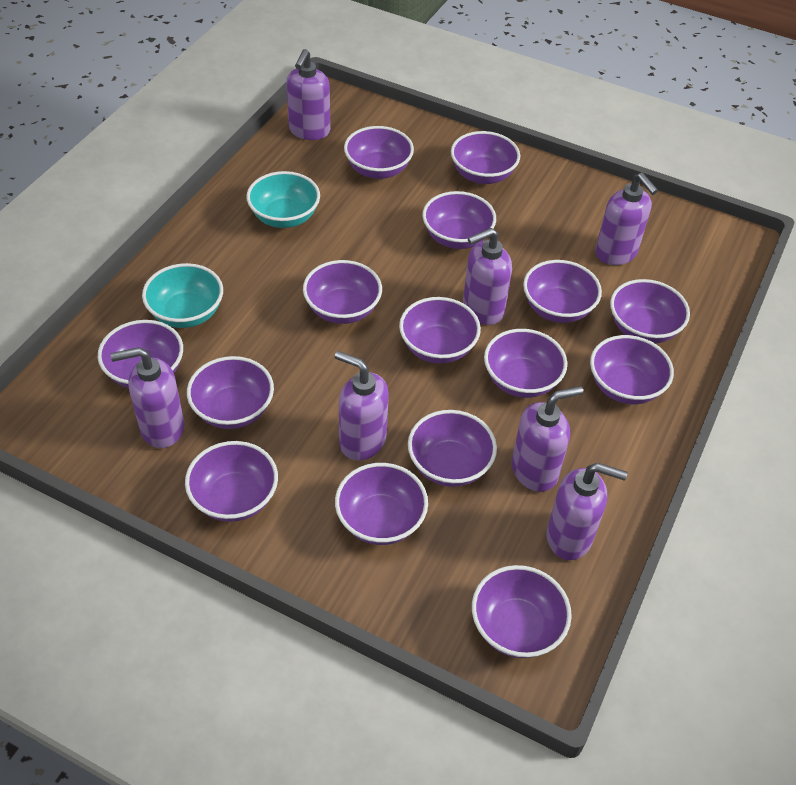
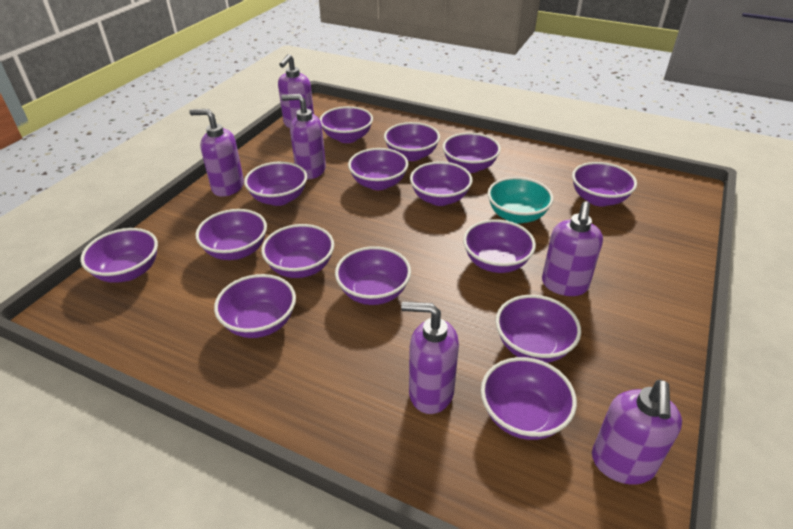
purple soap dispenser: 7 -> 6
turquoise bowl: 2 -> 1

